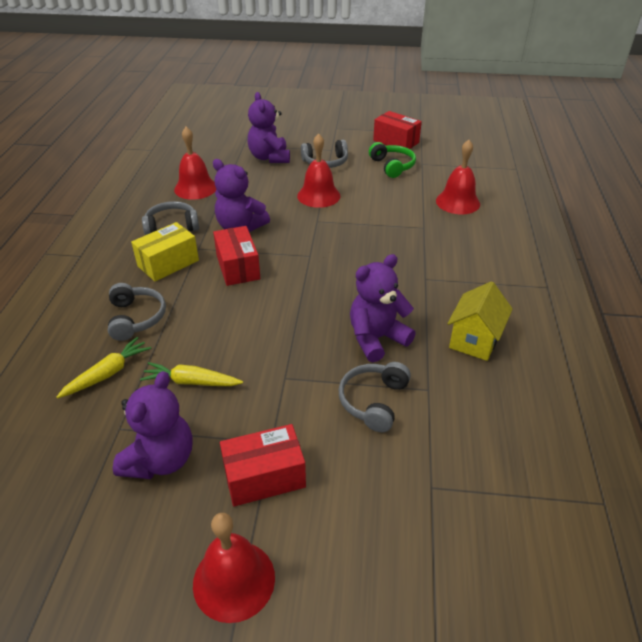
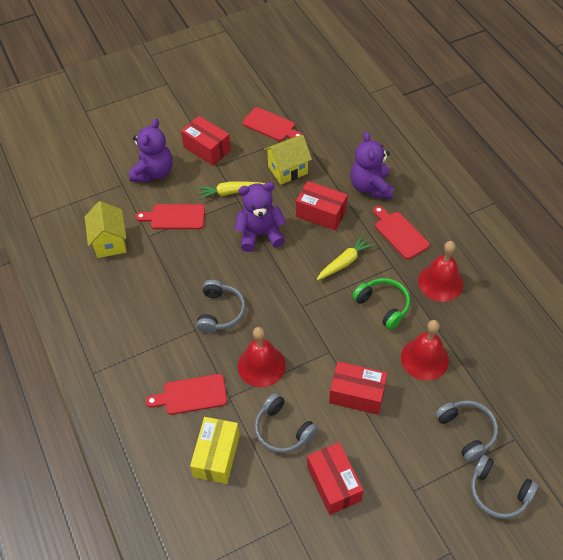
purple teddy bear: 4 -> 3
red bell: 4 -> 3
red box: 3 -> 4
red cutting board: 0 -> 4
yellow house: 1 -> 2

